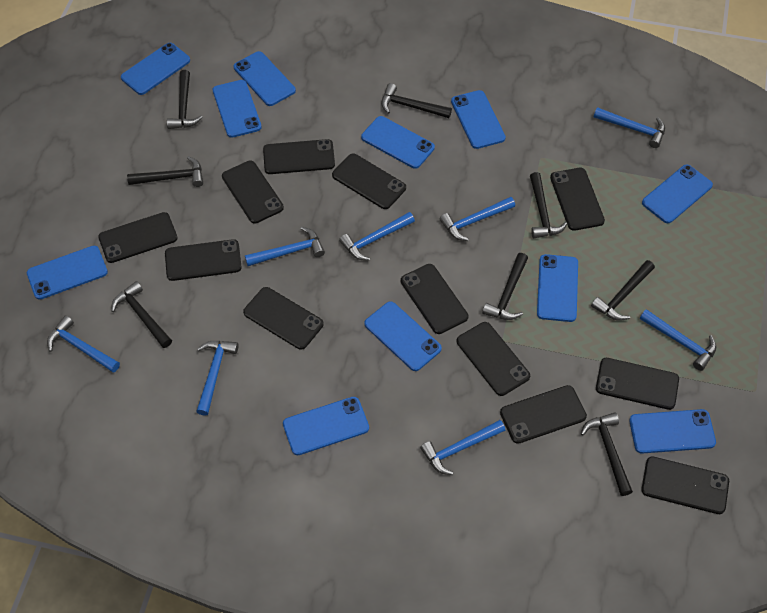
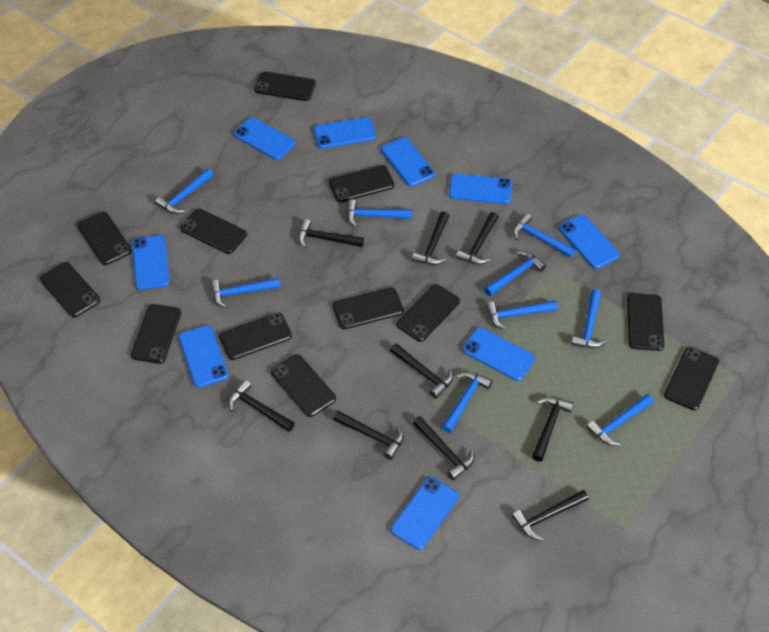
black hammer: 8 -> 9
blue hammer: 8 -> 9
blue phone: 11 -> 9

